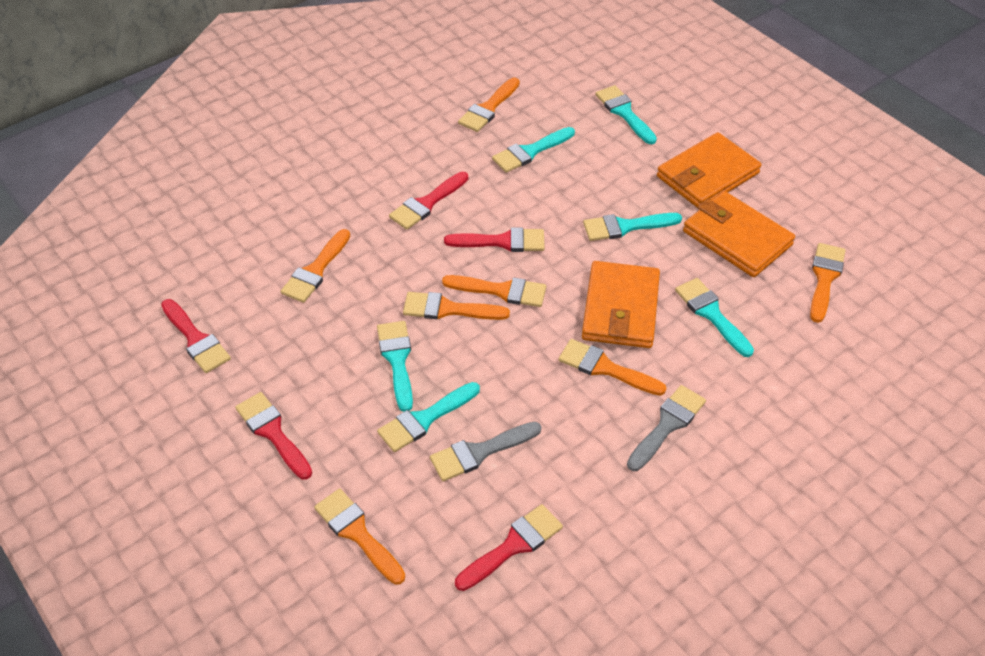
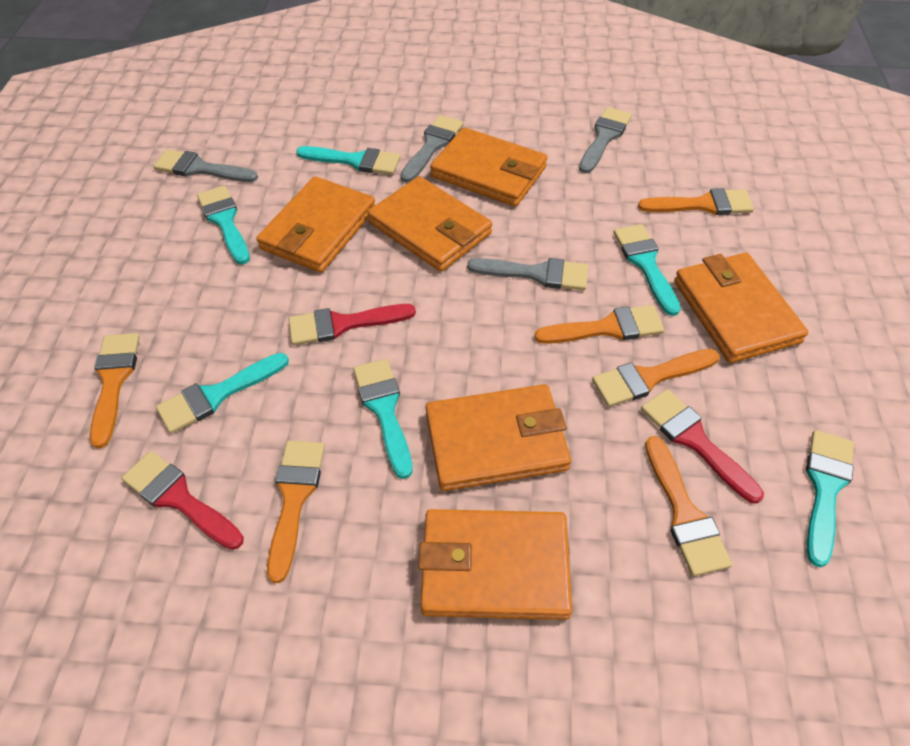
grey brush: 2 -> 4
orange brush: 7 -> 6
orange wallet: 3 -> 6
red brush: 5 -> 3

